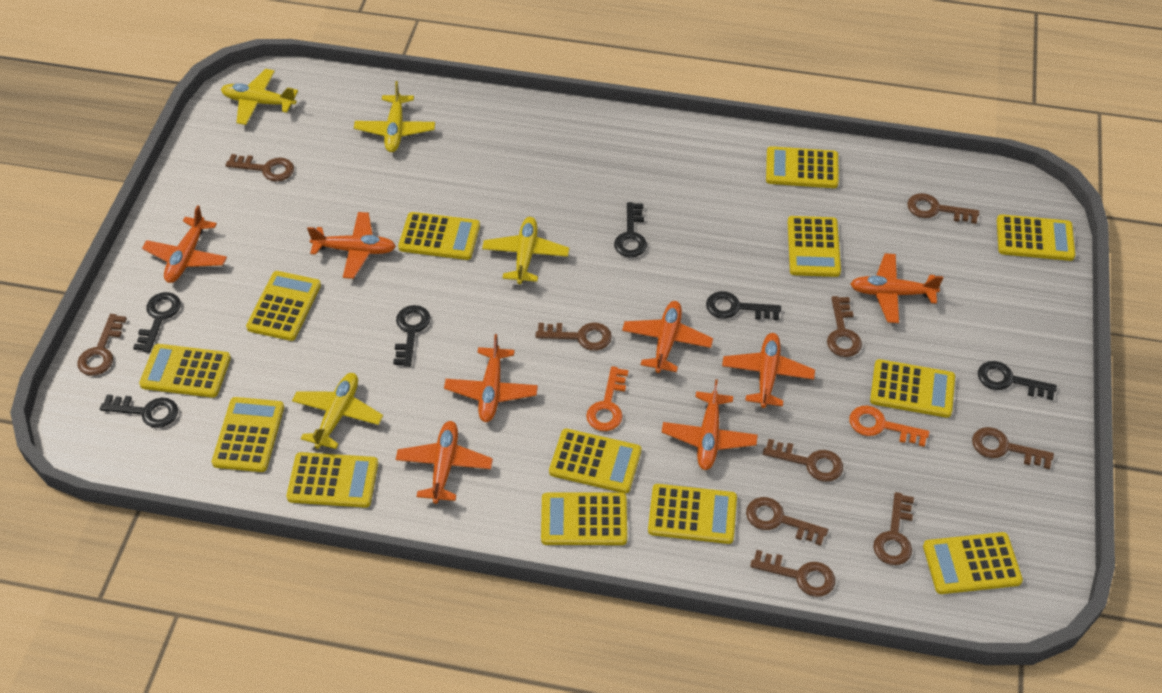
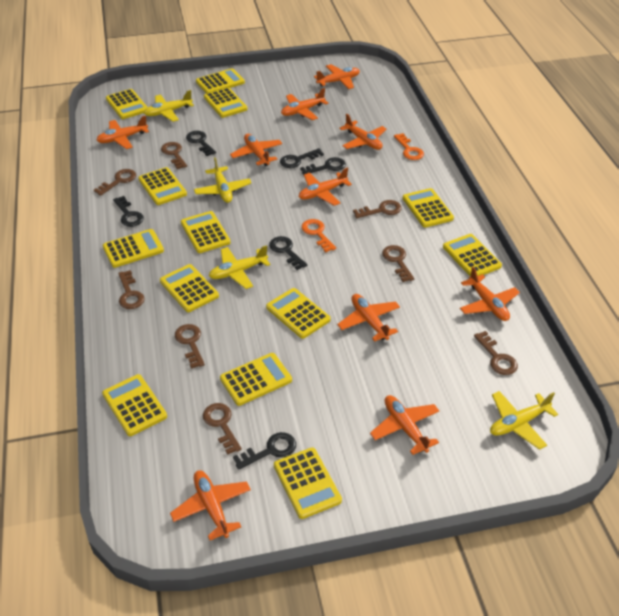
brown key: 10 -> 8
orange plane: 8 -> 10

